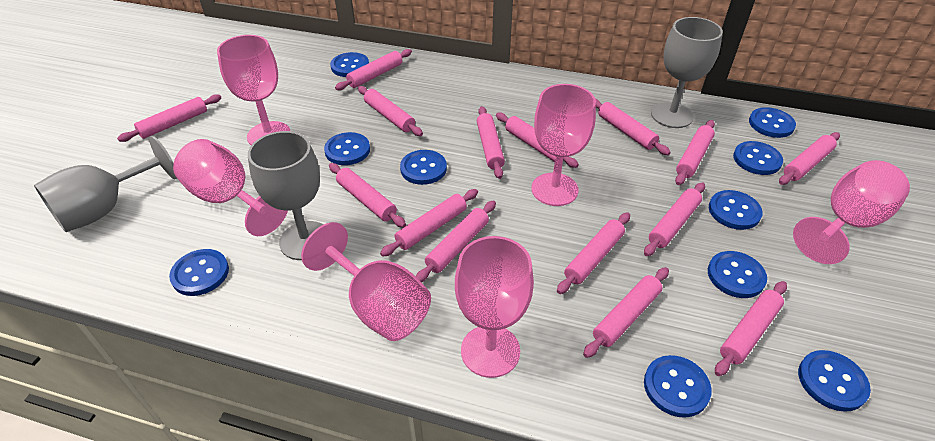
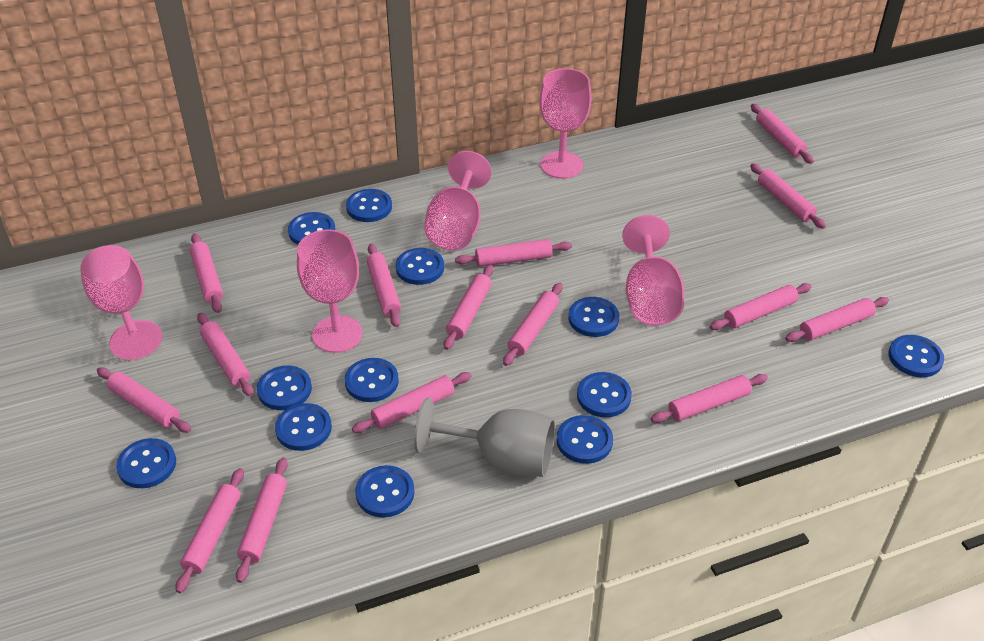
blue button: 10 -> 12
grey goblet: 3 -> 1
pink goblet: 6 -> 5

